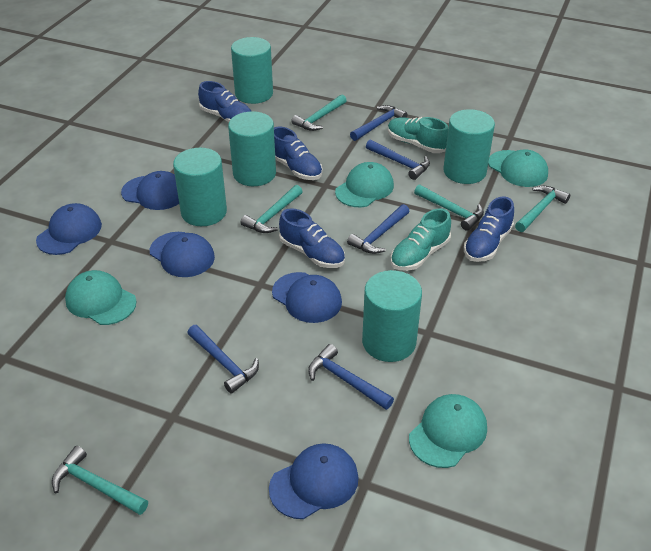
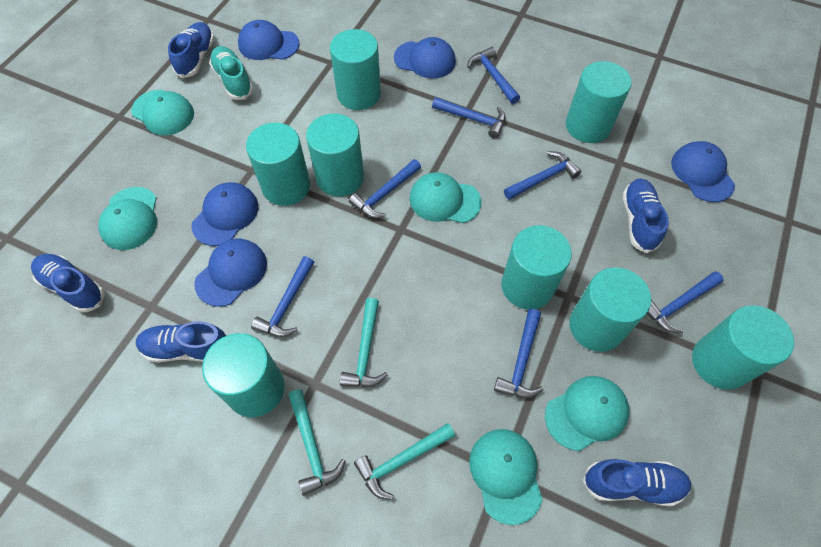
blue hammer: 5 -> 7
blue shoe: 4 -> 5
turquoise cap: 4 -> 5
turquoise cylinder: 5 -> 8
turquoise hammer: 5 -> 3
turquoise shoe: 2 -> 1

